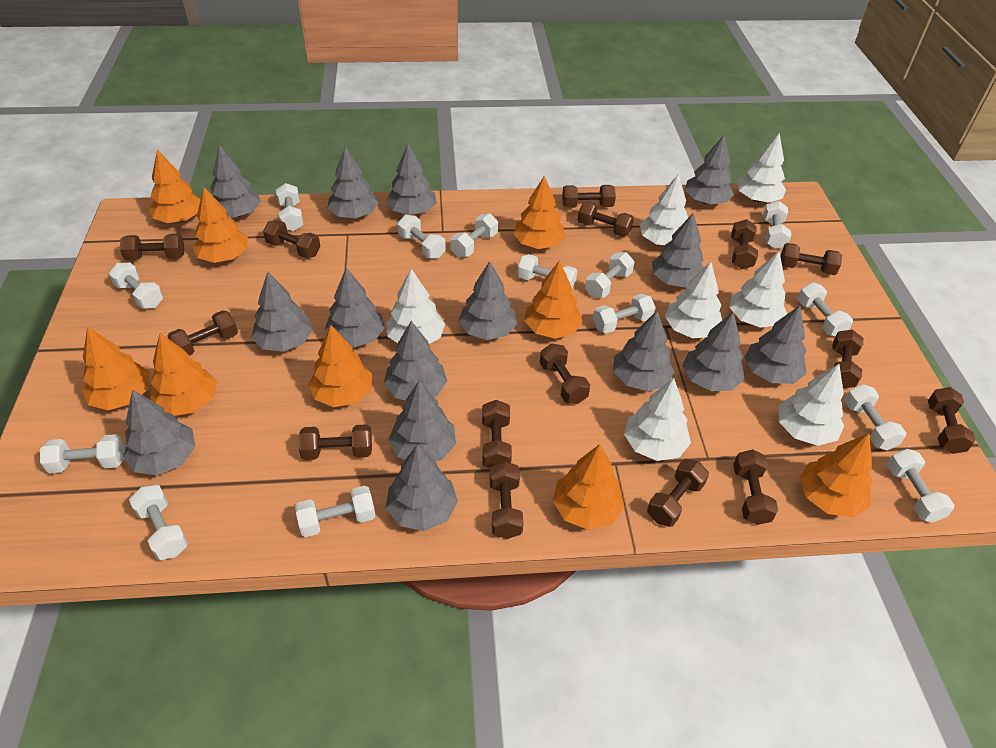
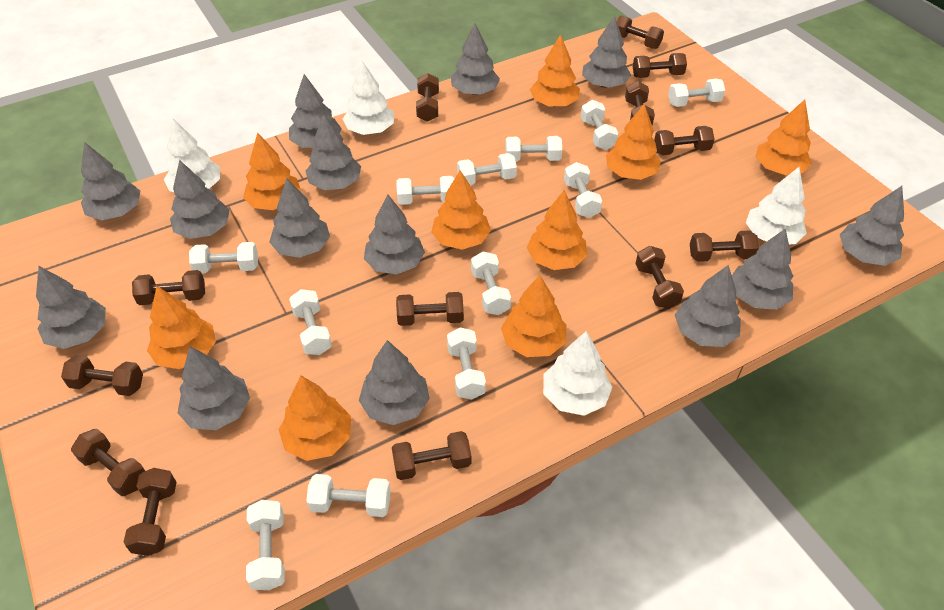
brown dumbbell: 15 -> 13
grey tree: 15 -> 14
white dumbbell: 14 -> 12
white tree: 7 -> 4

